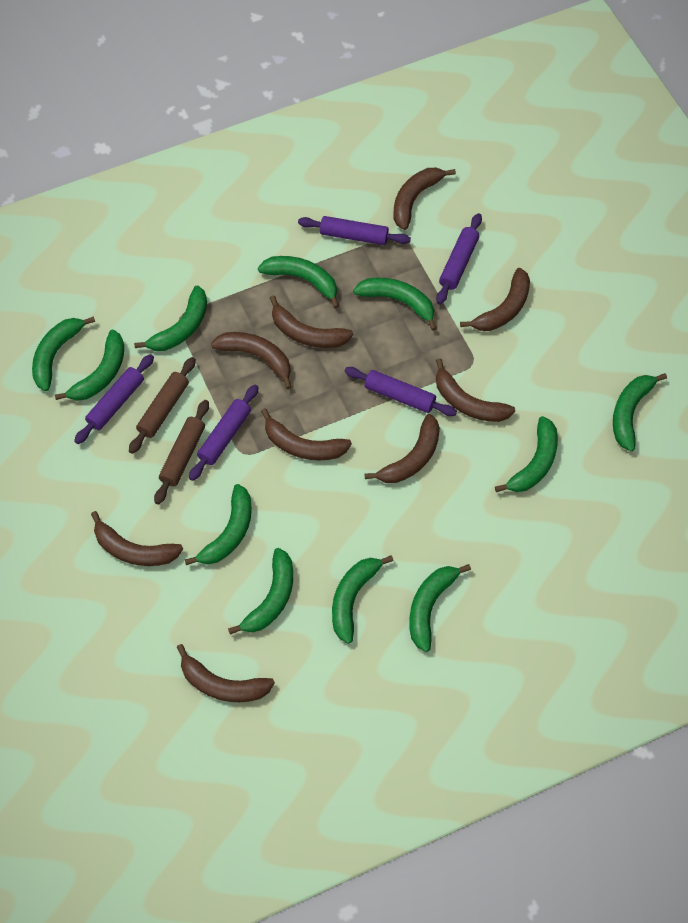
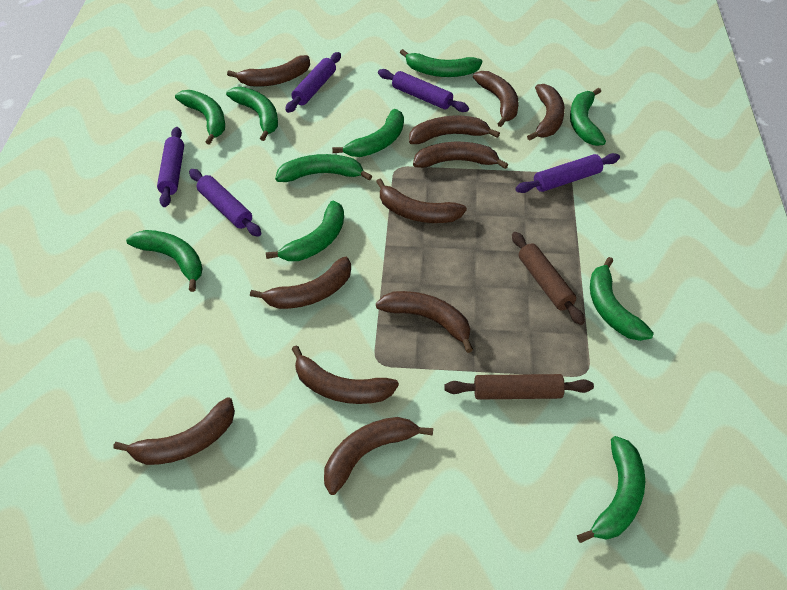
brown banana: 9 -> 11
green banana: 11 -> 10

